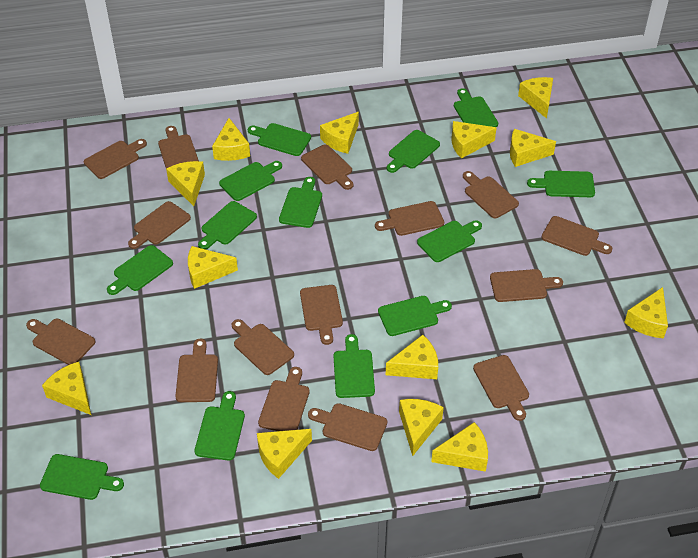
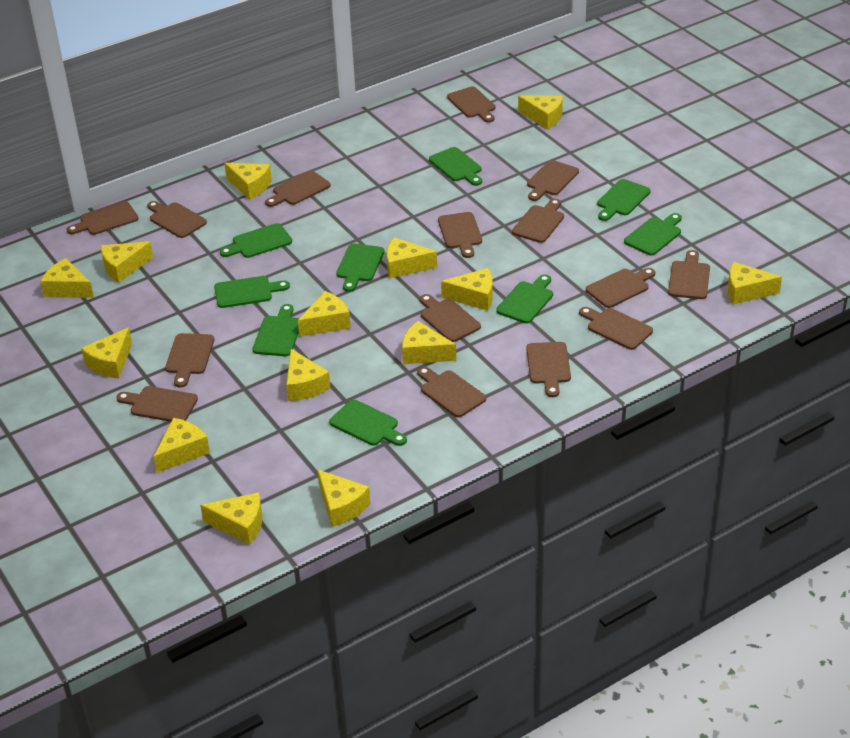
green cutting board: 13 -> 9
yellow cheese: 13 -> 14

